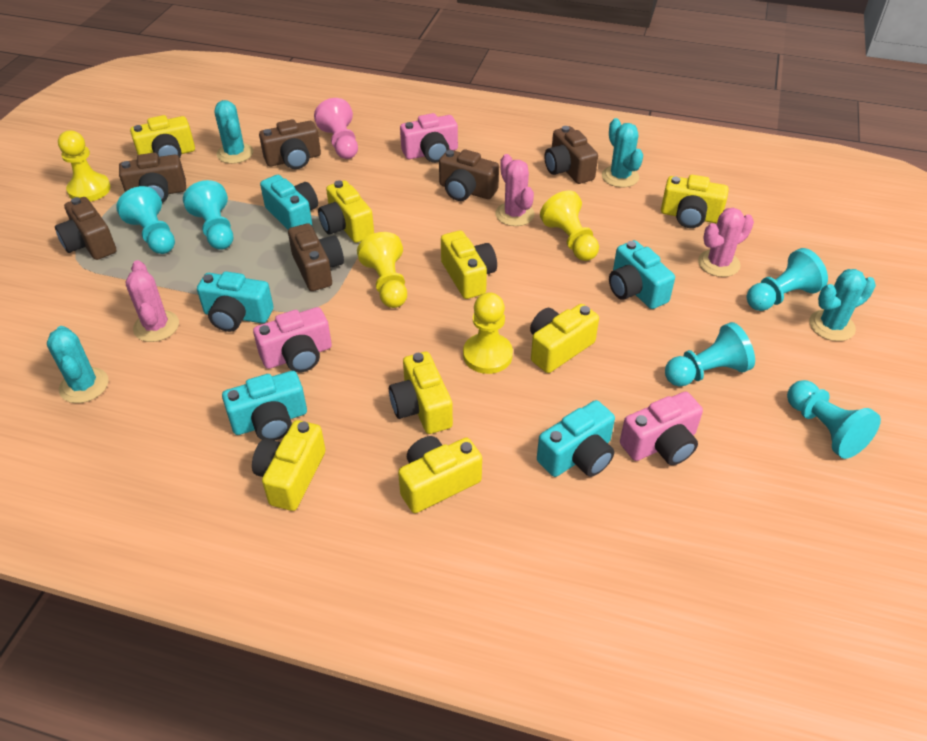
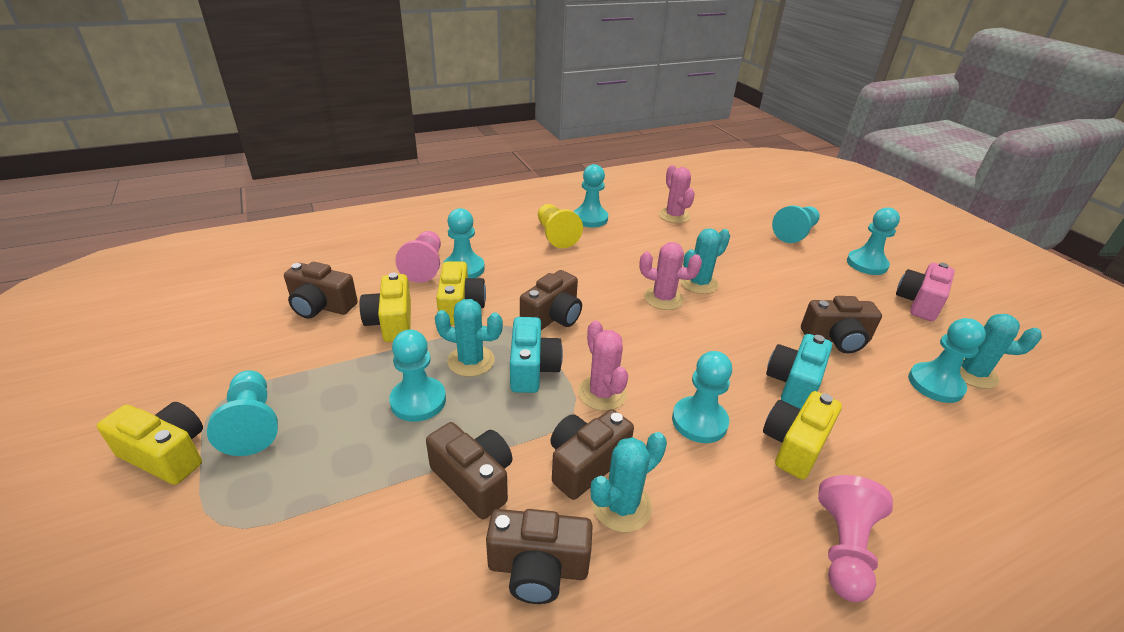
pink camera: 3 -> 1
pink pawn: 1 -> 2
turquoise camera: 5 -> 2
turquoise pawn: 5 -> 8
yellow camera: 8 -> 4
yellow pawn: 4 -> 1

